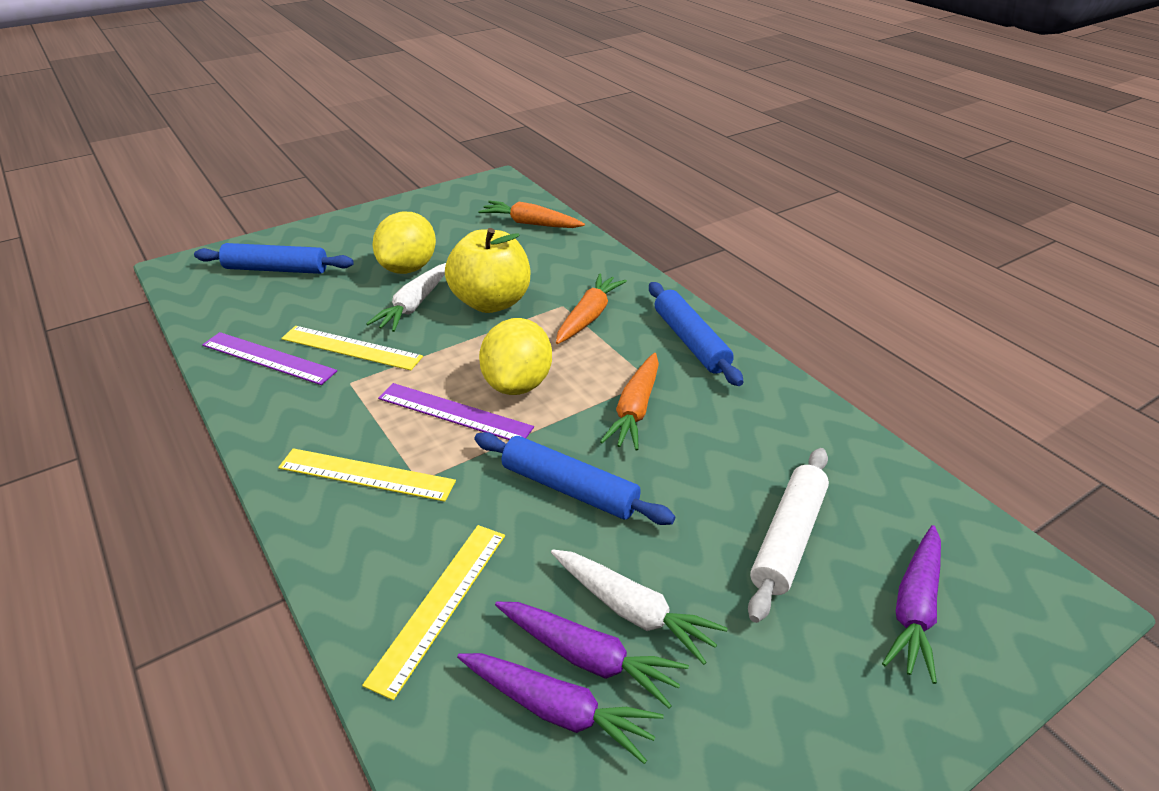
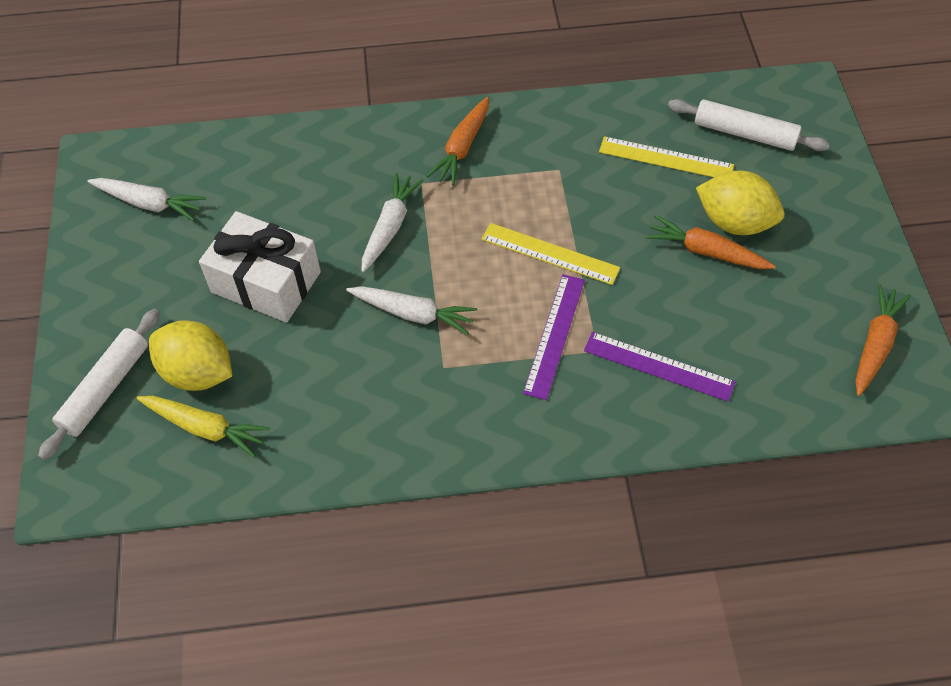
blue rolling pin: 3 -> 0
purple carrot: 3 -> 0
white carrot: 2 -> 3
white gift: 0 -> 1
white rolling pin: 1 -> 2
yellow apple: 1 -> 0
yellow carrot: 0 -> 1
yellow ruler: 3 -> 2

